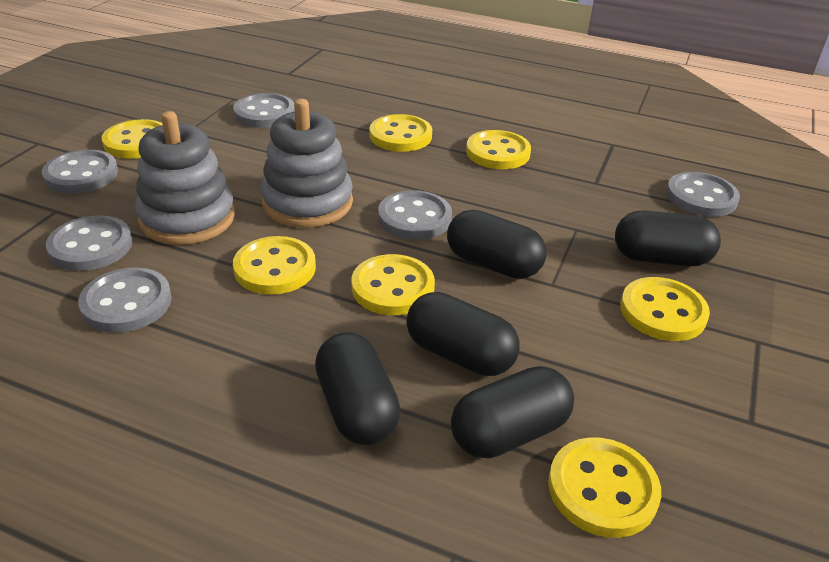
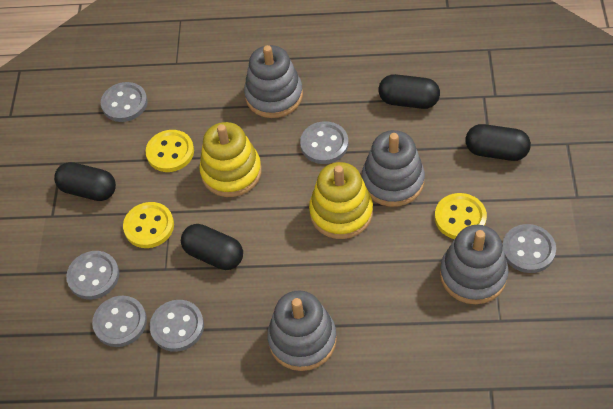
black capsule: 5 -> 4
grey stacking toy: 2 -> 4
yellow button: 7 -> 3
yellow stacking toy: 0 -> 2

